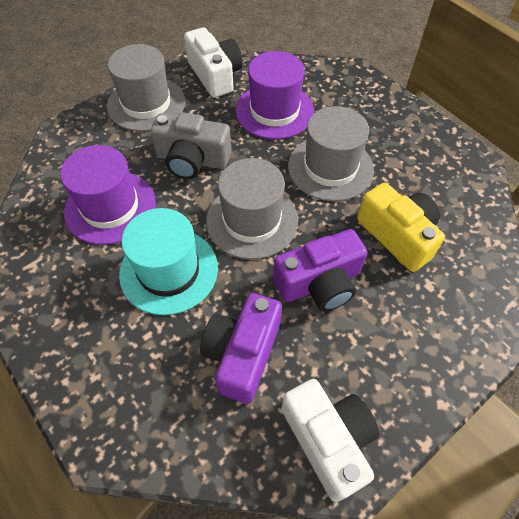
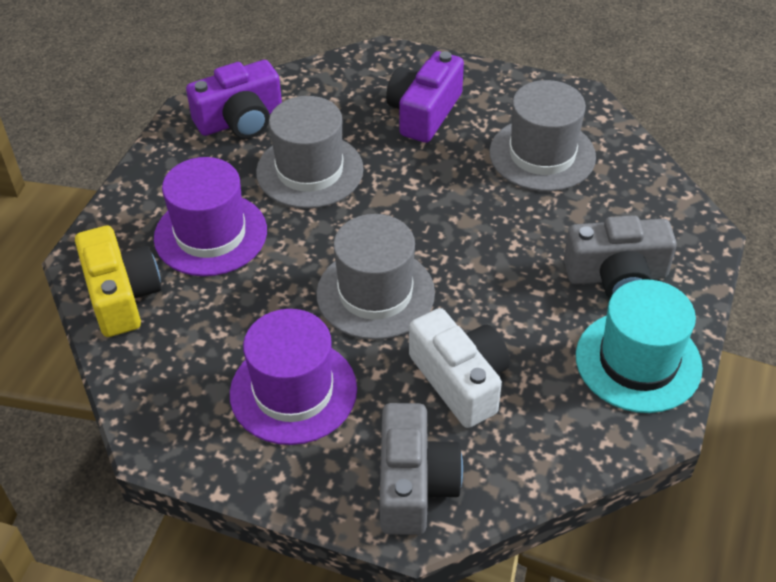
grey camera: 1 -> 2
white camera: 2 -> 1

